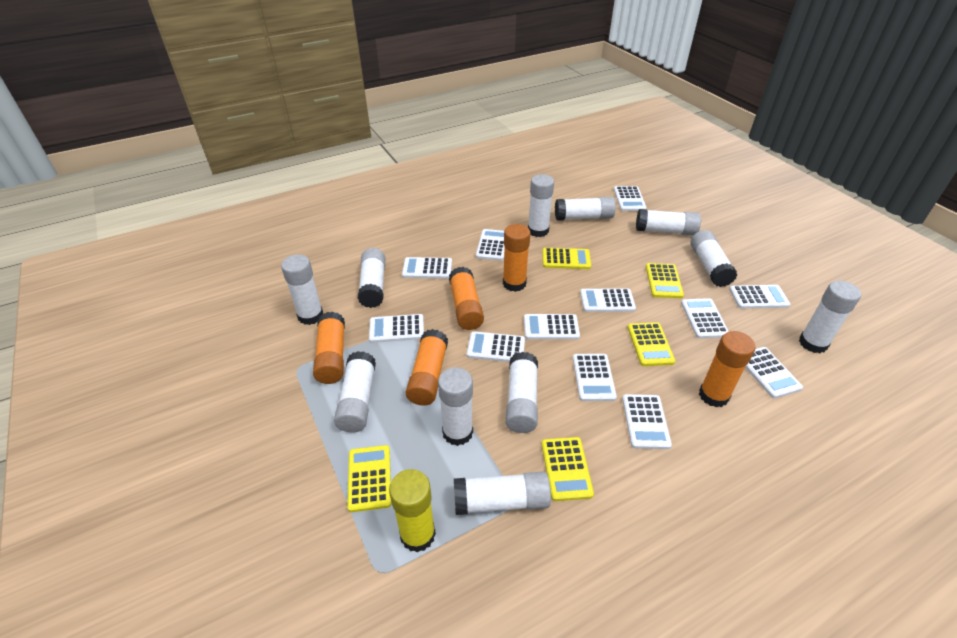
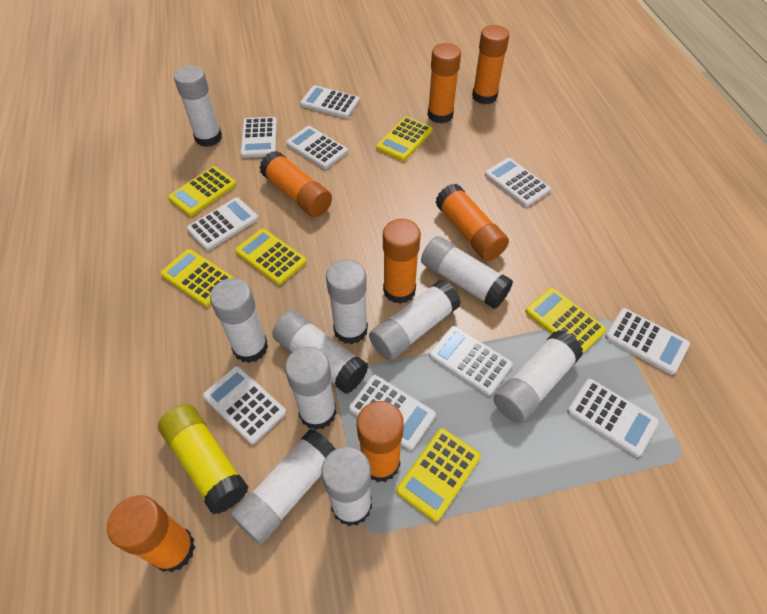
orange glue stick: 5 -> 7
white calculator: 12 -> 10
white glue stick: 11 -> 10
yellow calculator: 5 -> 6

